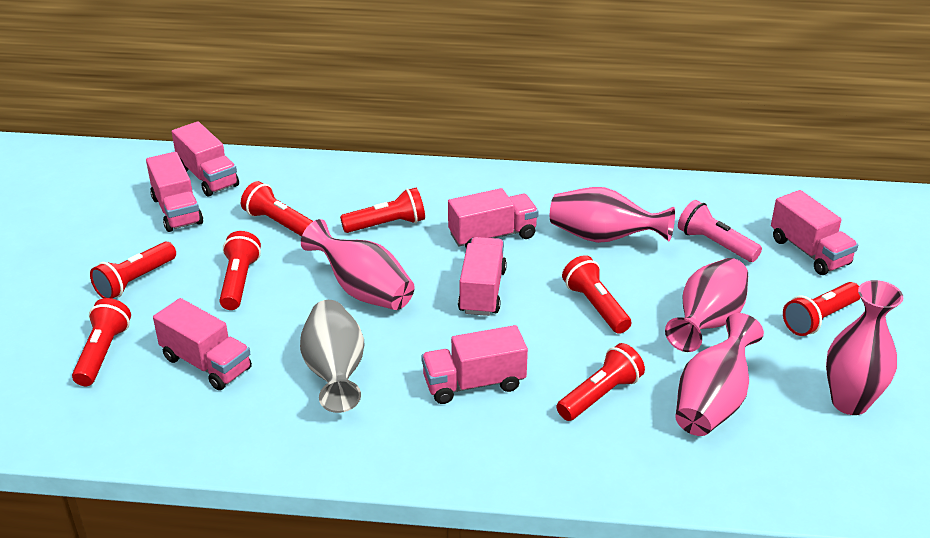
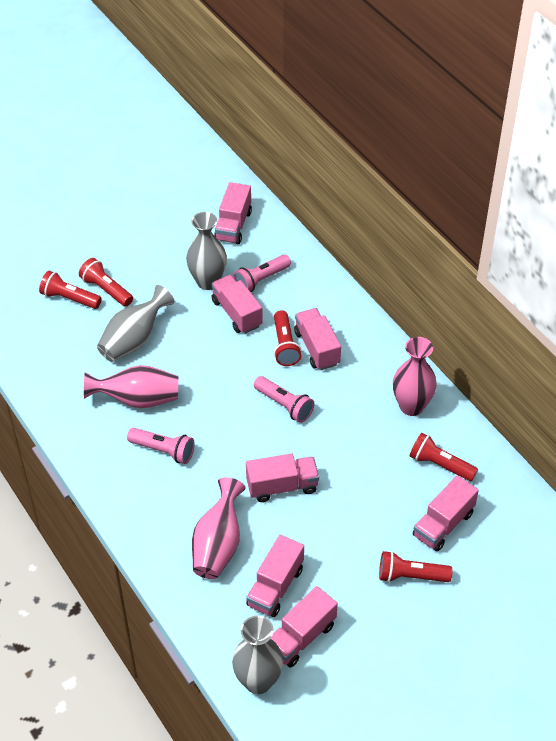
grey vase: 1 -> 3
pink flashlight: 1 -> 3
pink vase: 5 -> 3
red flashlight: 8 -> 5

